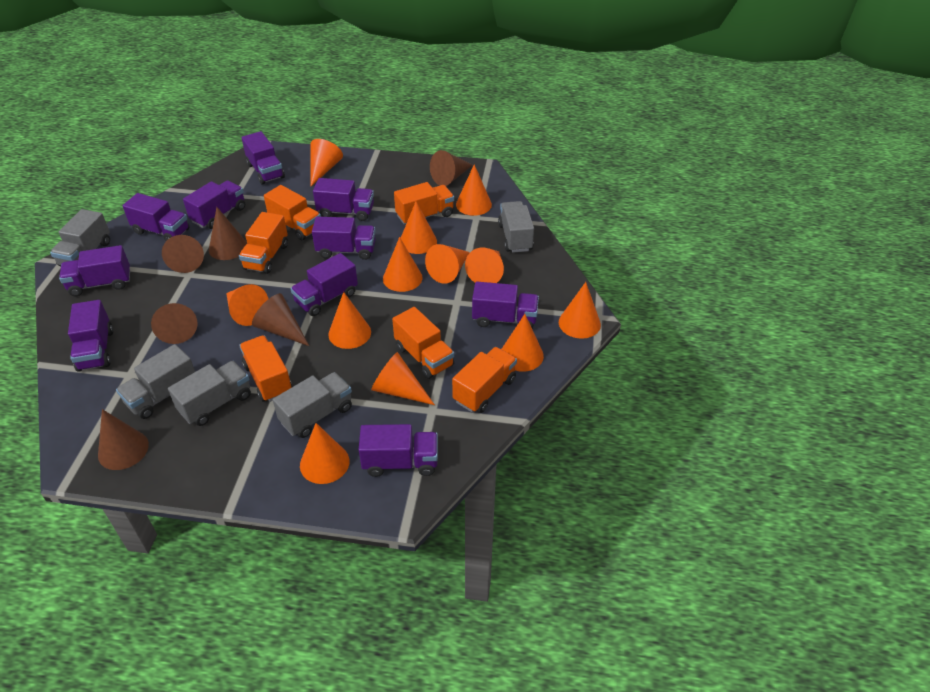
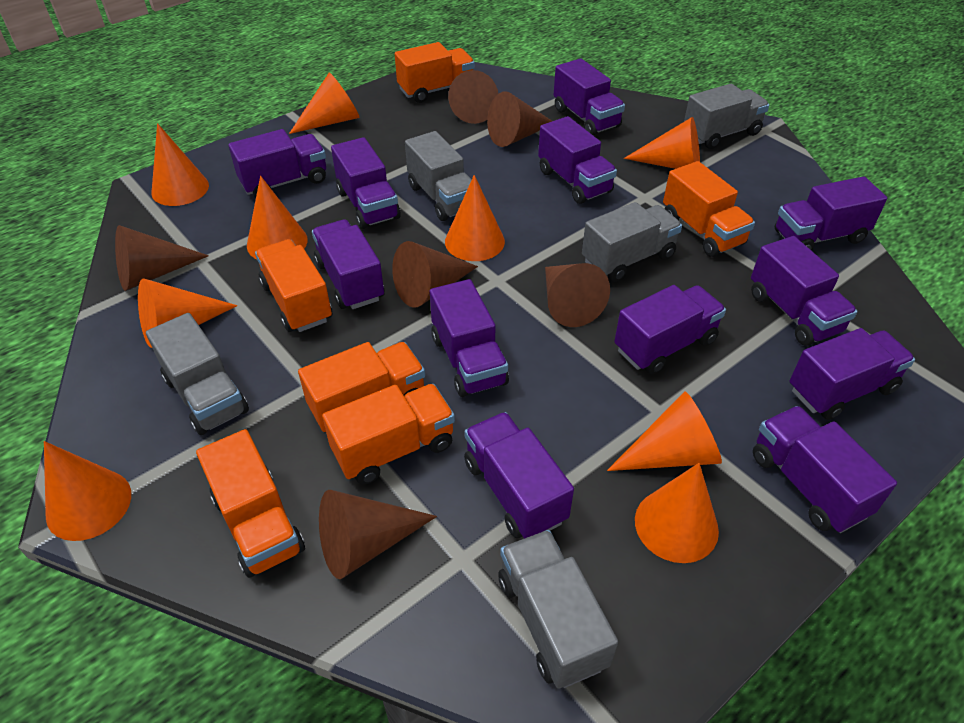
orange cone: 12 -> 9
purple truck: 10 -> 12

